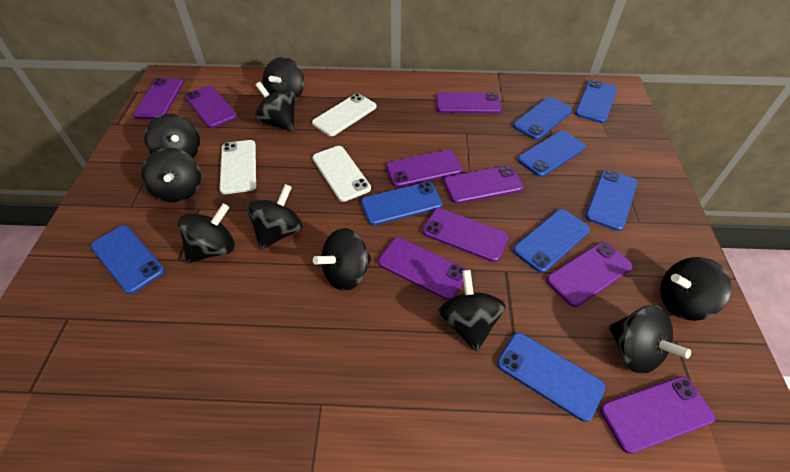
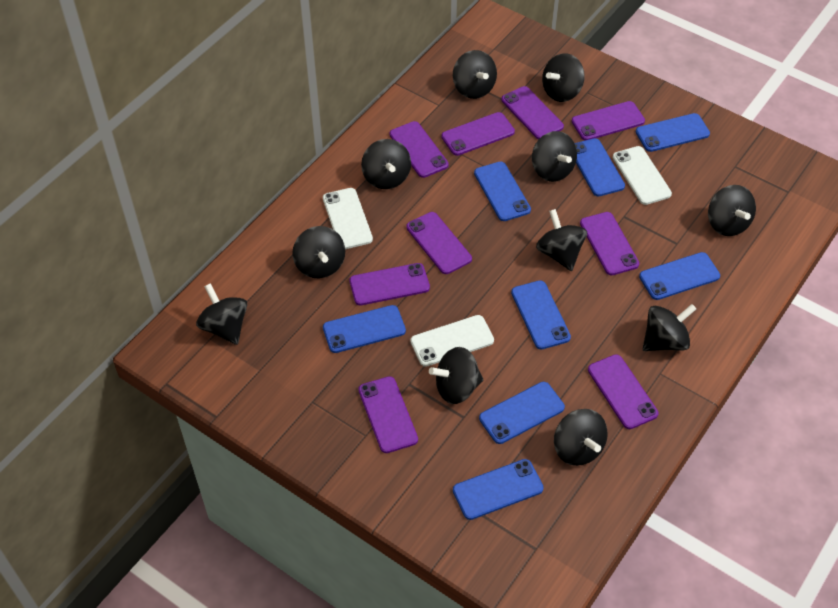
black spinning top: 10 -> 11

